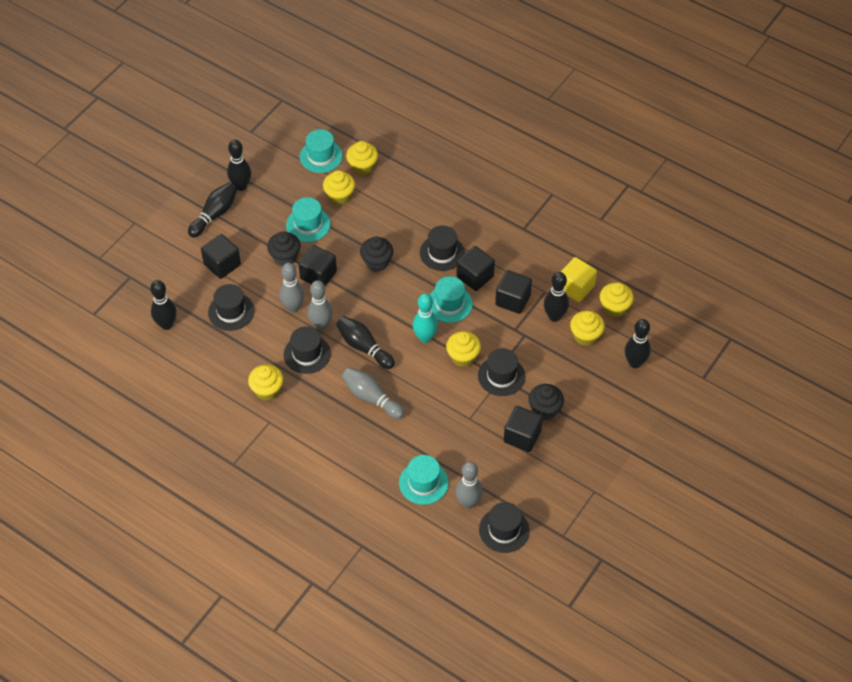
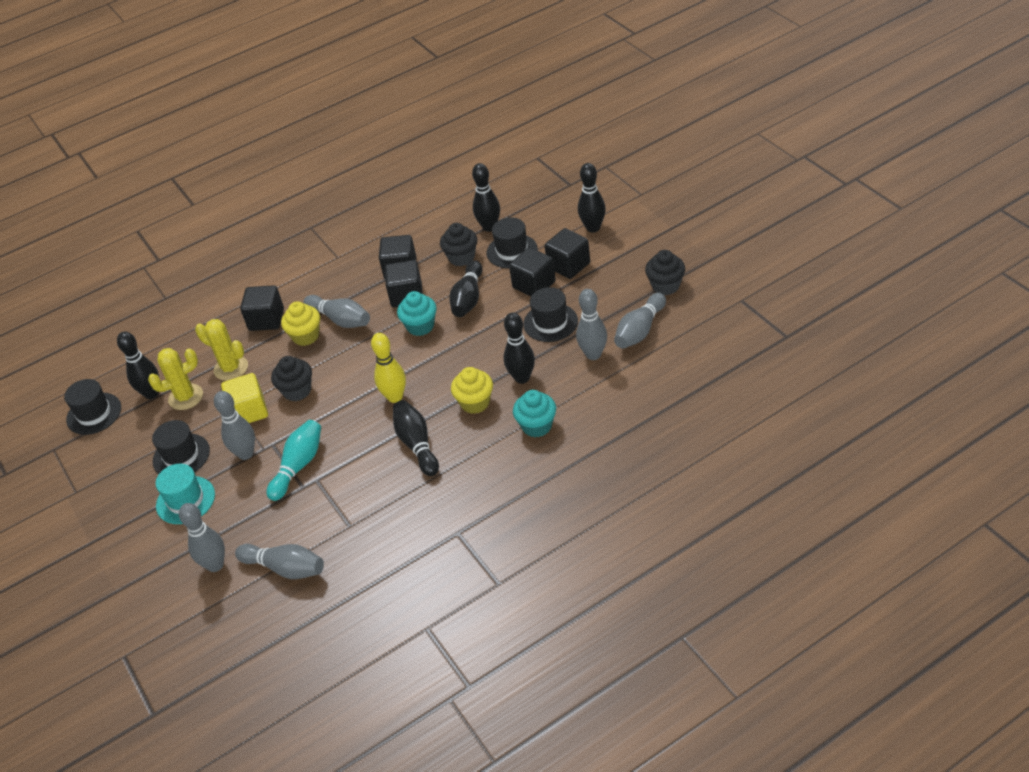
black hat: 5 -> 4
grey bowling pin: 4 -> 6
turquoise cupcake: 0 -> 2
turquoise hat: 4 -> 1
yellow bowling pin: 0 -> 1
yellow cactus: 0 -> 2
yellow cupcake: 6 -> 2

